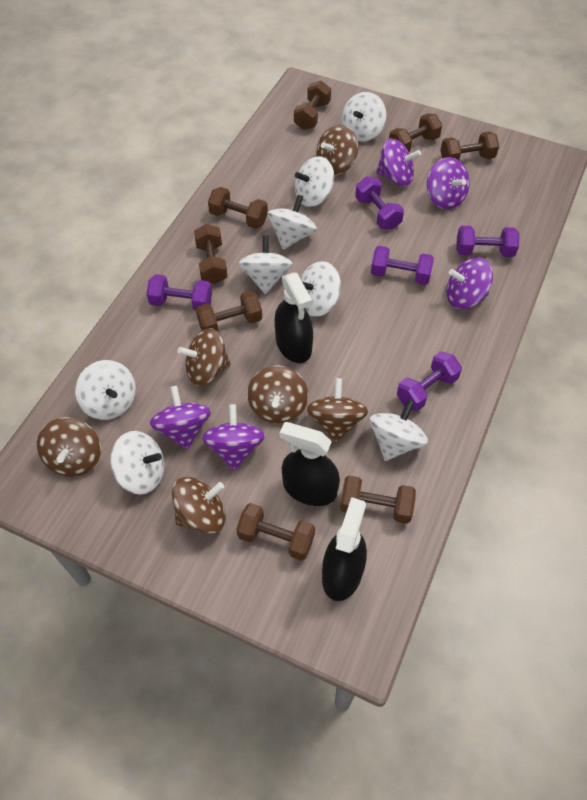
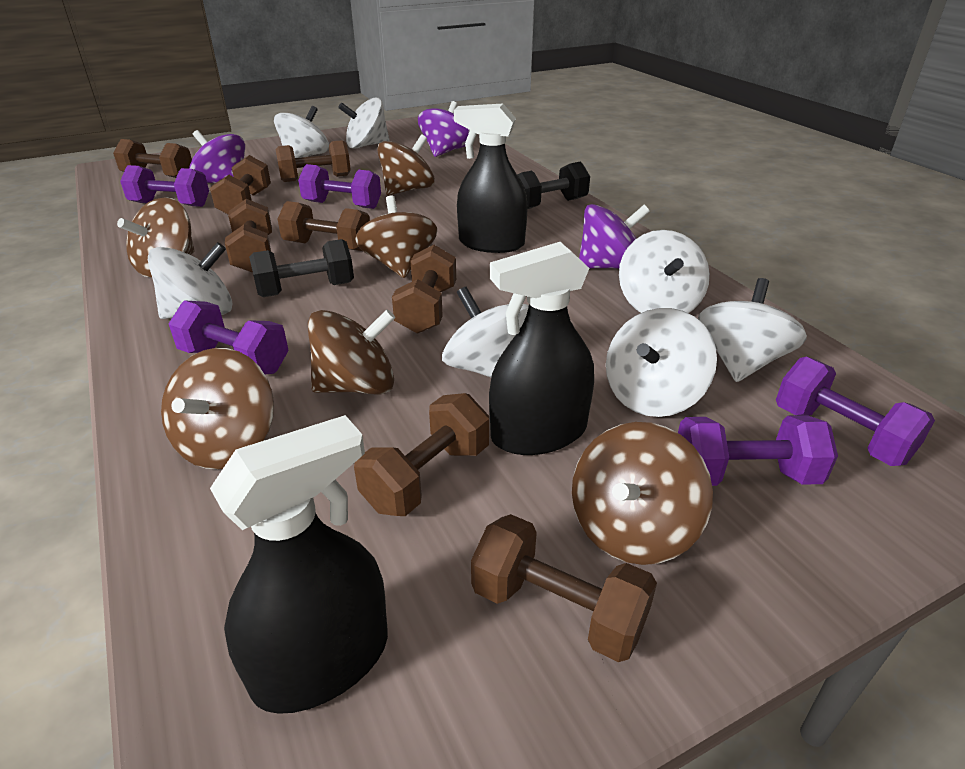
black dumbbell: 0 -> 2
purple spinning top: 5 -> 3
white spinning top: 8 -> 7

